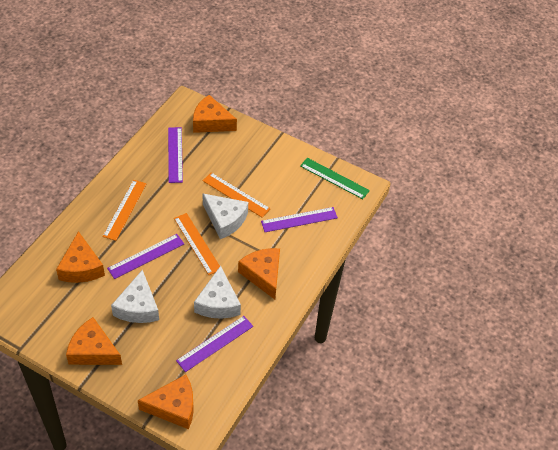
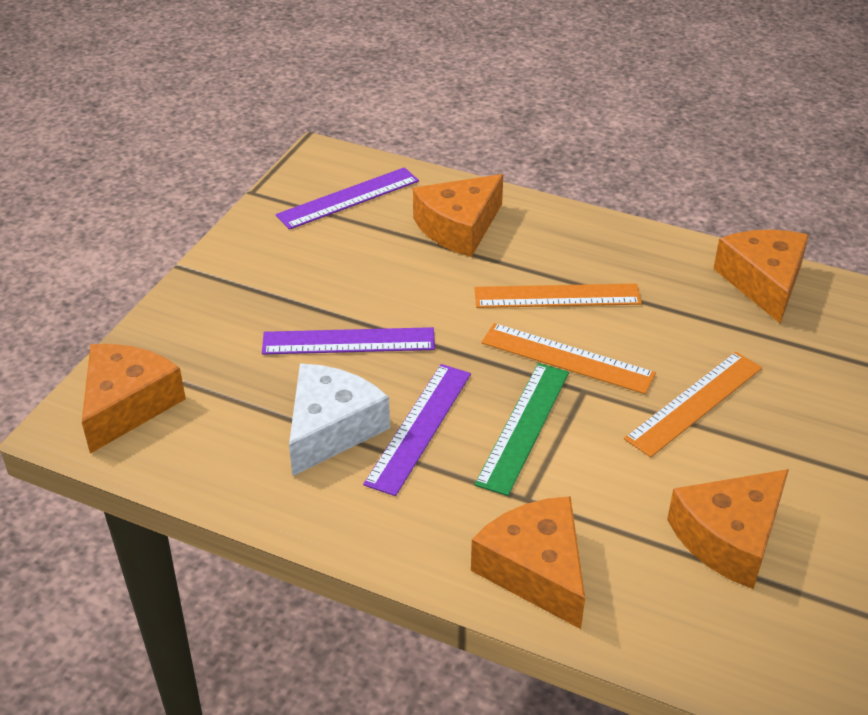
purple ruler: 4 -> 3
white cheese: 3 -> 1

